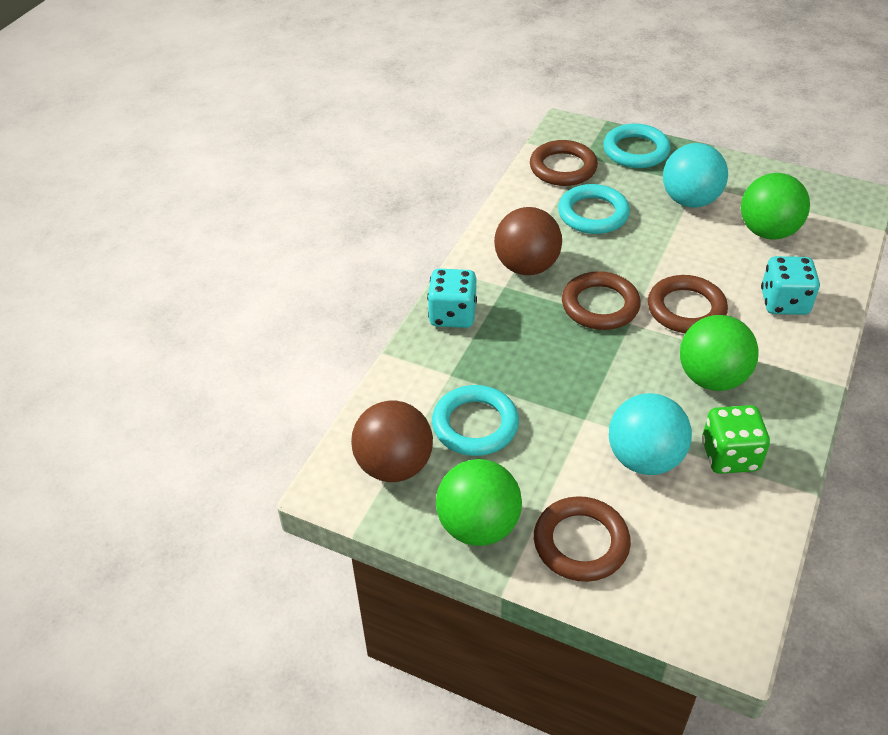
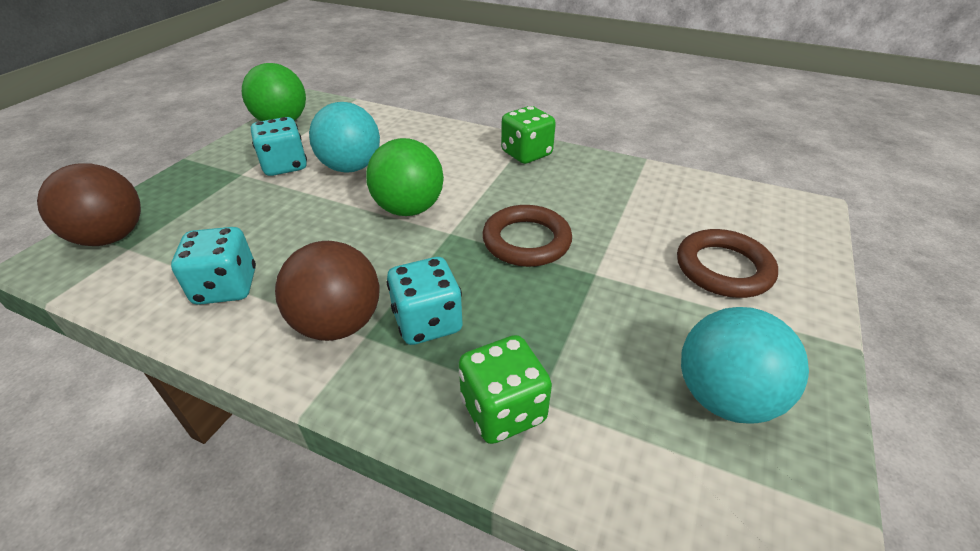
brown ring: 4 -> 2
green ball: 3 -> 2
green dice: 1 -> 2
turquoise dice: 2 -> 3
turquoise ring: 3 -> 0

